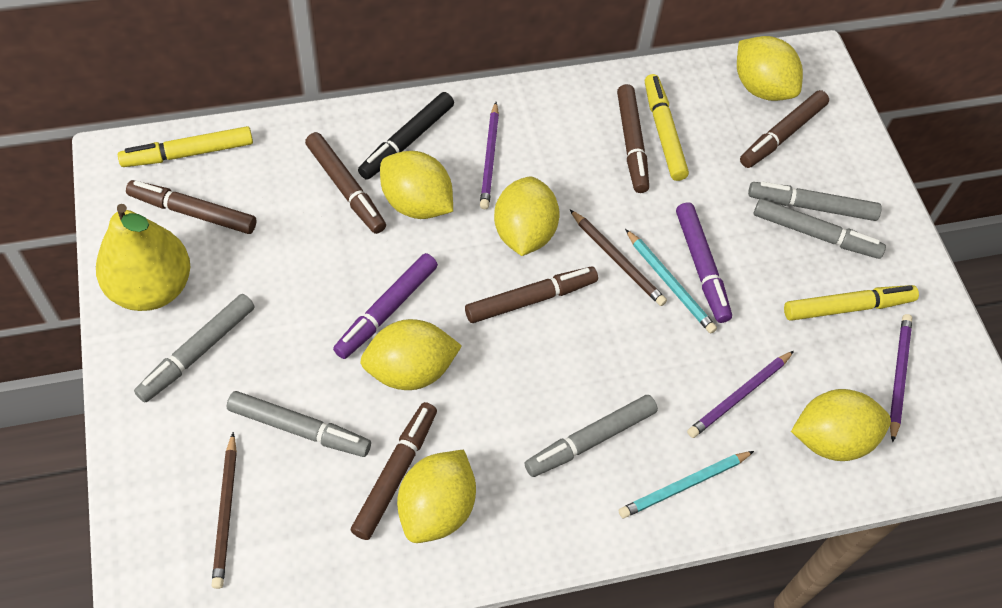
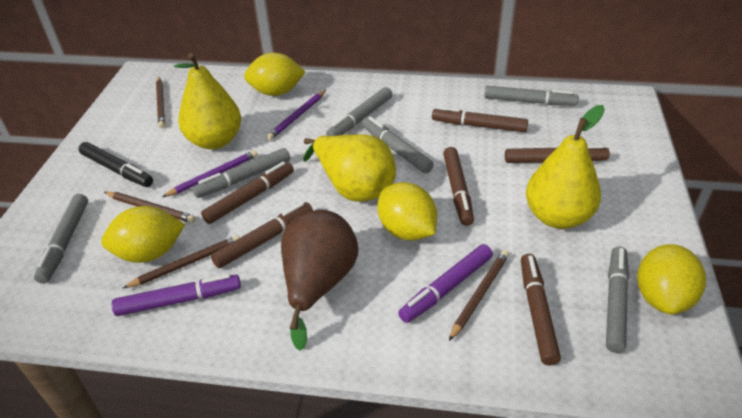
brown pear: 0 -> 1
brown pencil: 2 -> 4
grey marker: 5 -> 6
purple pencil: 3 -> 2
turquoise pencil: 2 -> 0
yellow lemon: 6 -> 4
yellow marker: 3 -> 0
yellow pear: 1 -> 3

